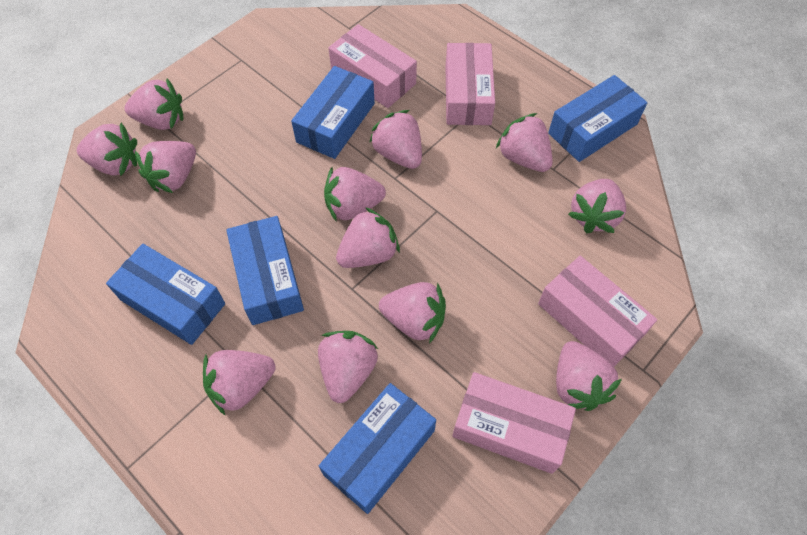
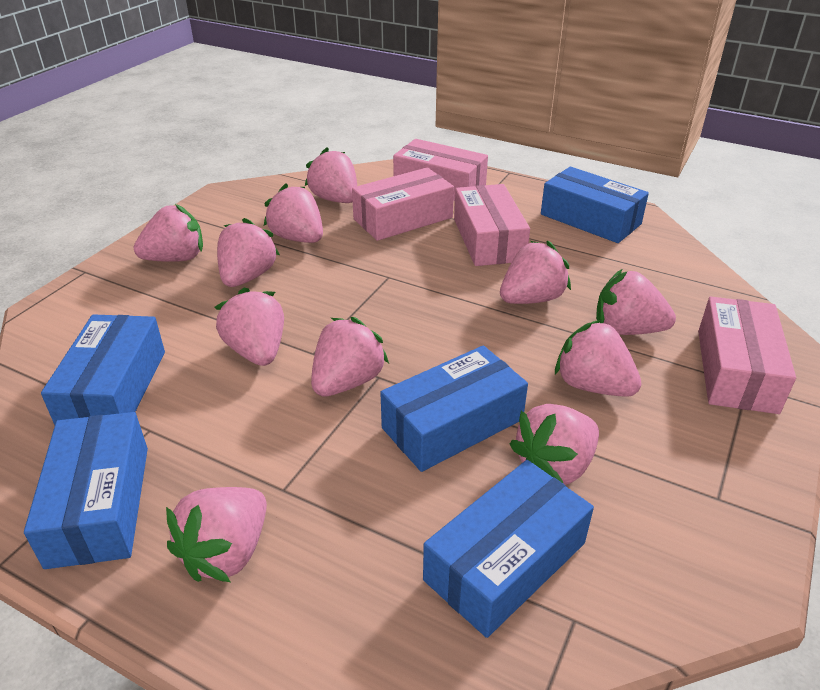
pink strawberry: 12 -> 11

